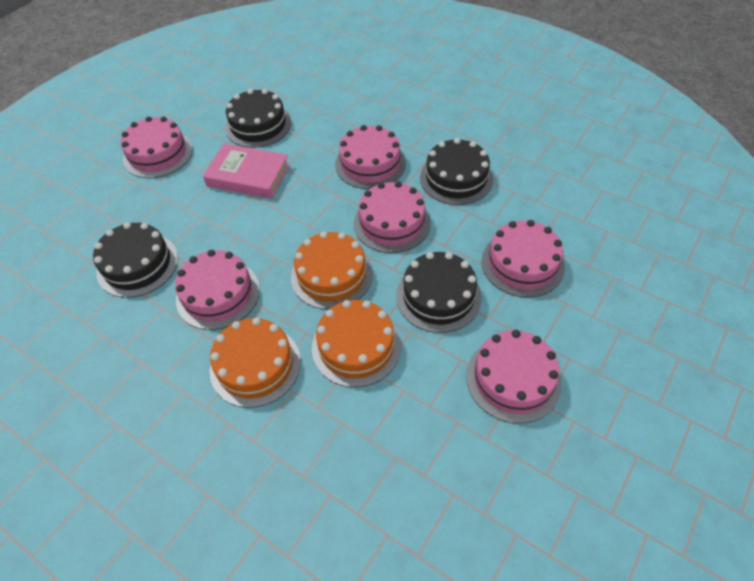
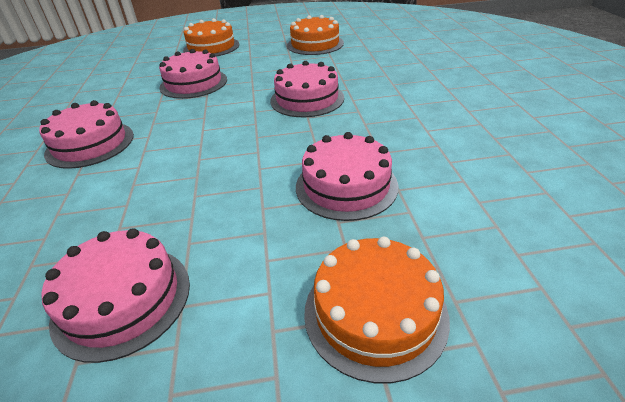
black cake: 4 -> 0
pink book: 1 -> 0
pink cake: 6 -> 5

